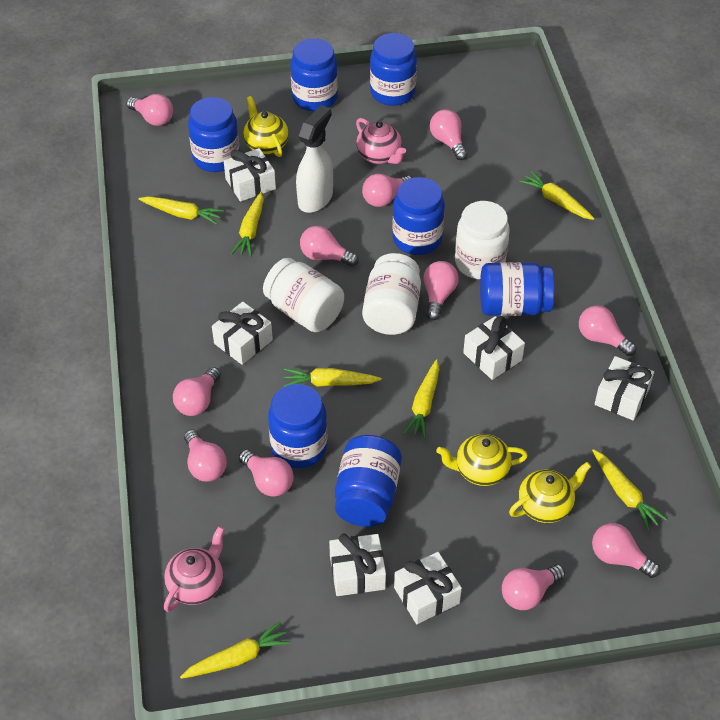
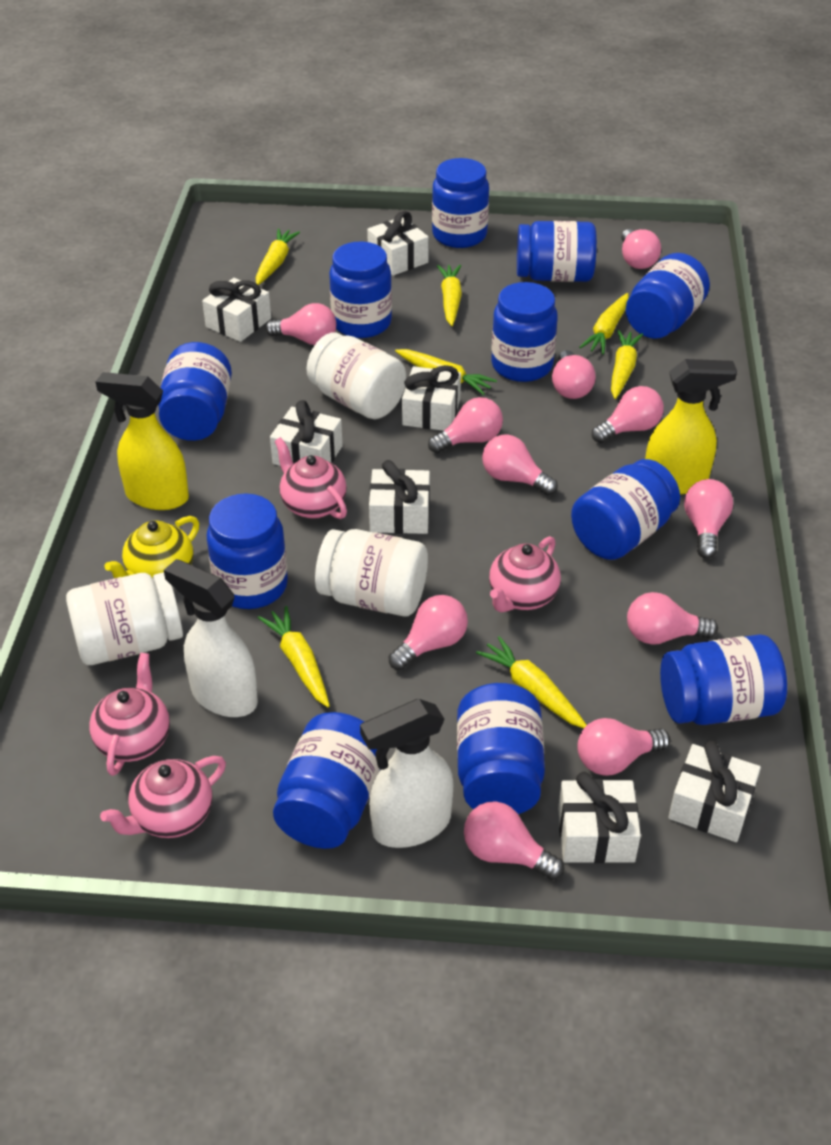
blue jar: 7 -> 11
pink teapot: 2 -> 4
white gift: 6 -> 7
white spray bottle: 1 -> 2
yellow spray bottle: 0 -> 2
yellow teapot: 3 -> 1

